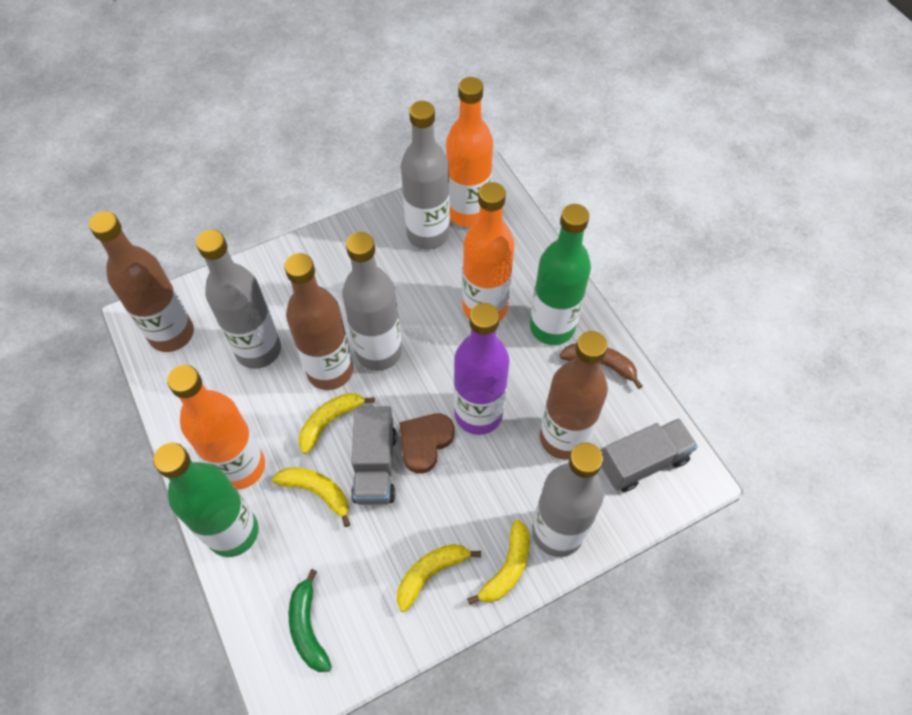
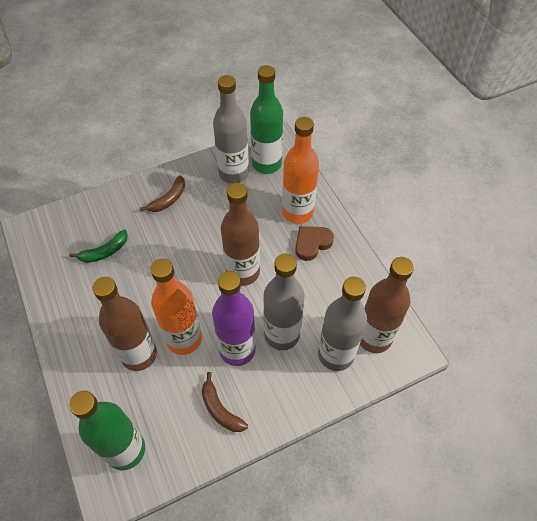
brown banana: 1 -> 2
grey bottle: 4 -> 3
grey truck: 2 -> 0
orange bottle: 3 -> 2
yellow banana: 4 -> 0

